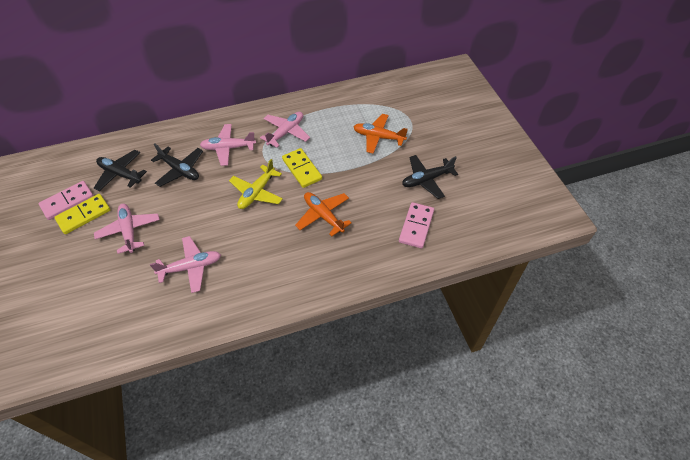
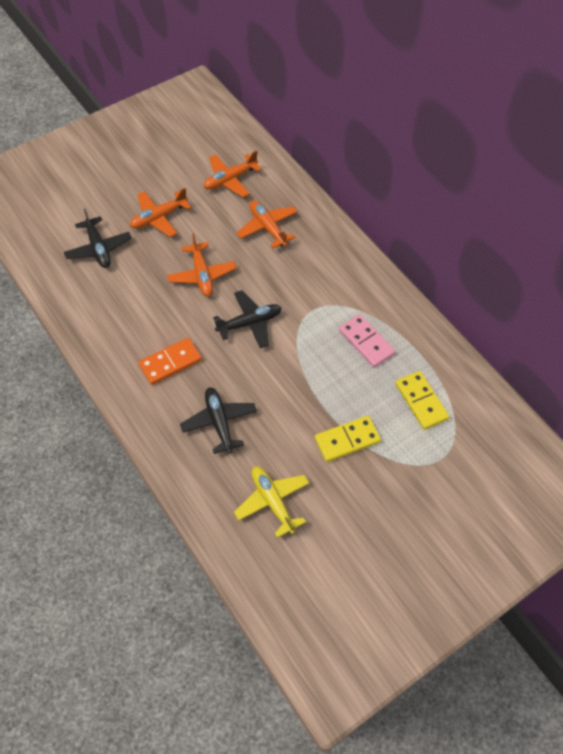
orange domino: 0 -> 1
orange plane: 2 -> 4
pink domino: 2 -> 1
pink plane: 4 -> 0

